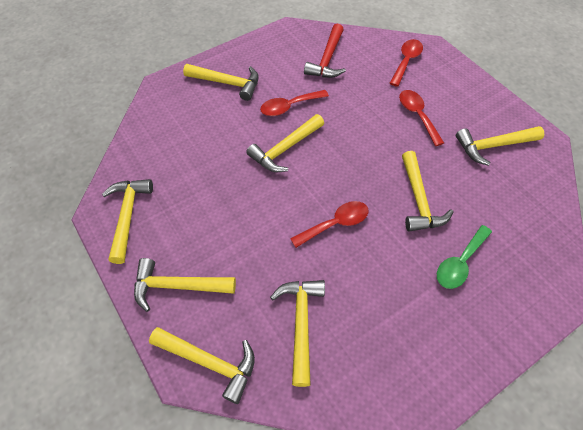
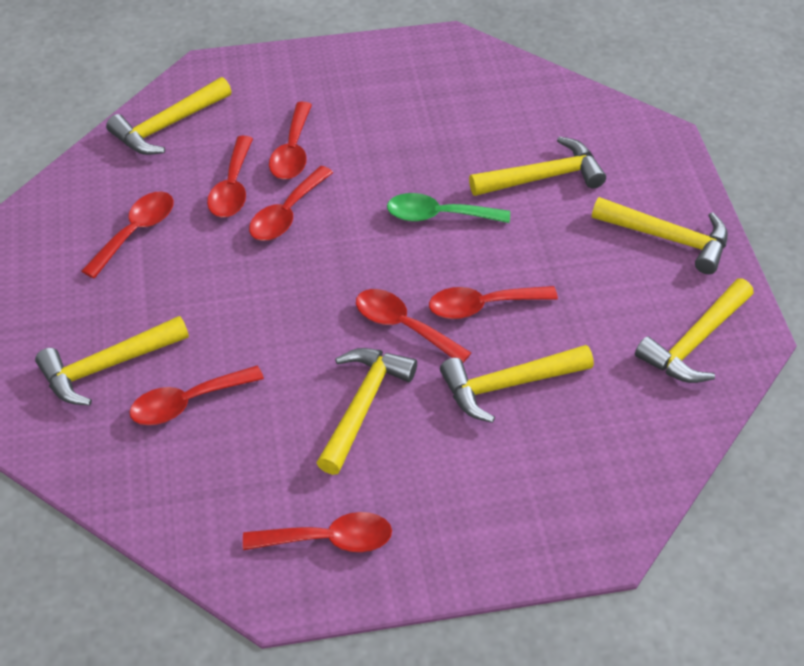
red hammer: 1 -> 0
red spoon: 4 -> 8
yellow hammer: 8 -> 7

